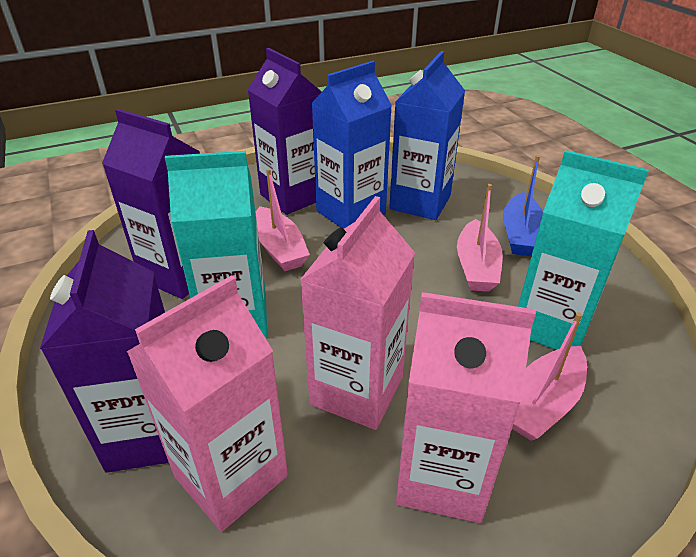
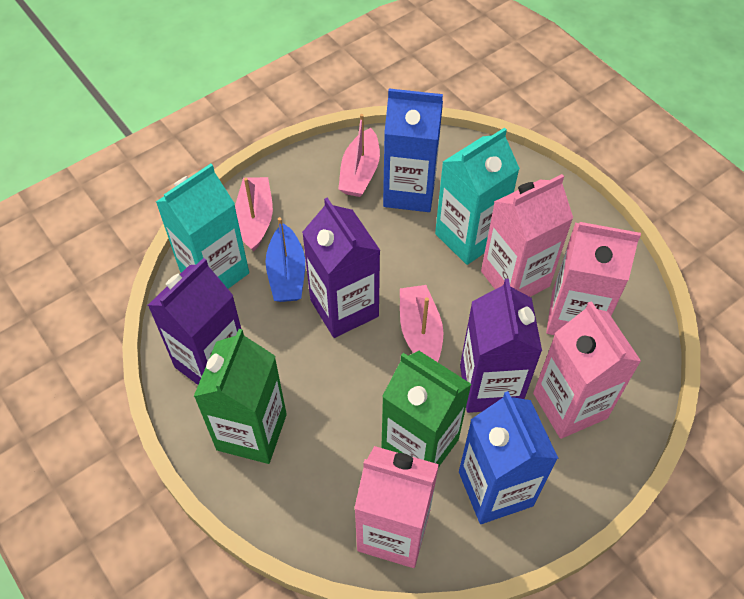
green carton: 0 -> 2
pink carton: 3 -> 4

